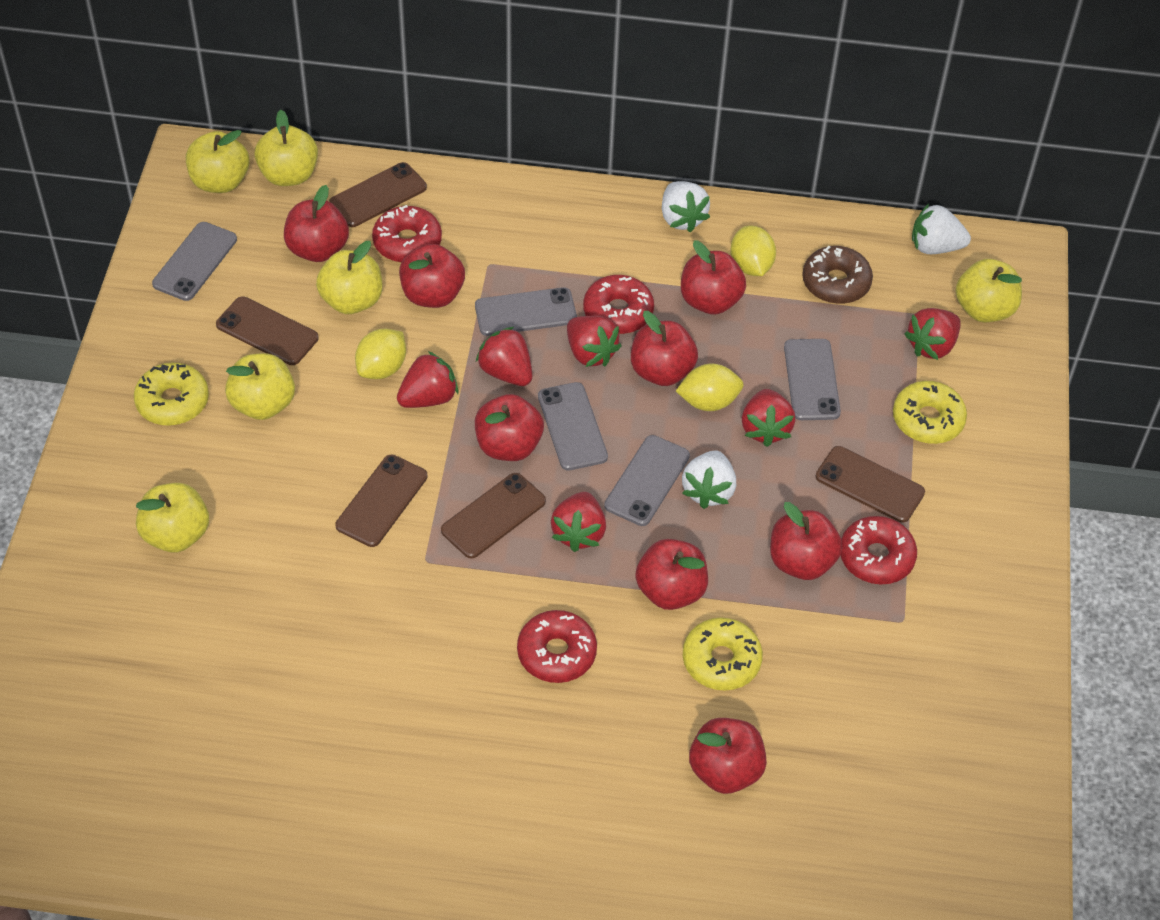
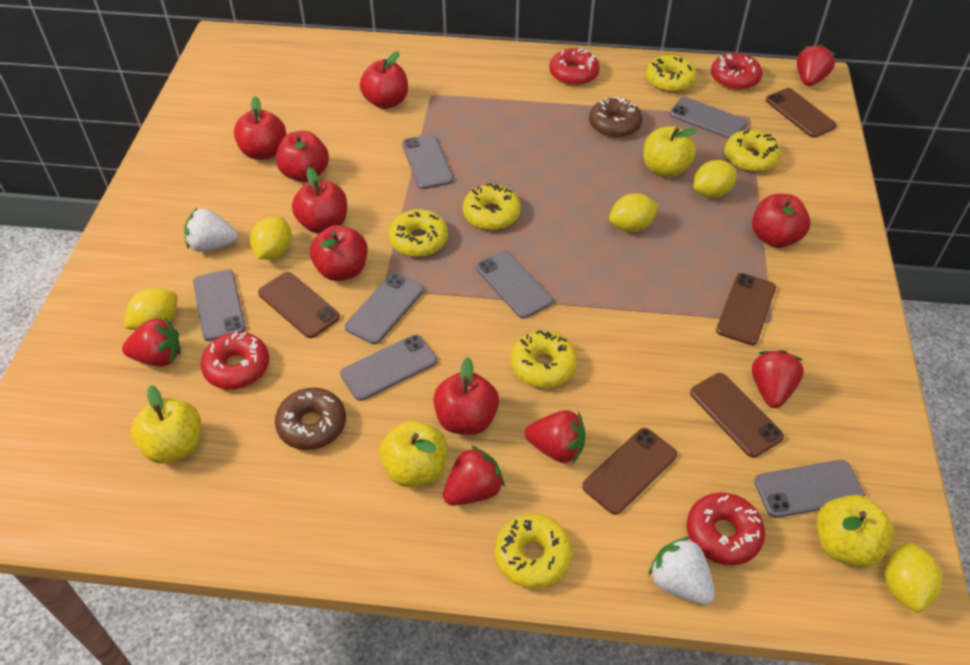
brown donut: 1 -> 2
grey phone: 5 -> 7
red apple: 8 -> 7
red strawberry: 6 -> 5
white strawberry: 3 -> 2
yellow apple: 6 -> 4
yellow donut: 3 -> 6
yellow lemon: 3 -> 5

